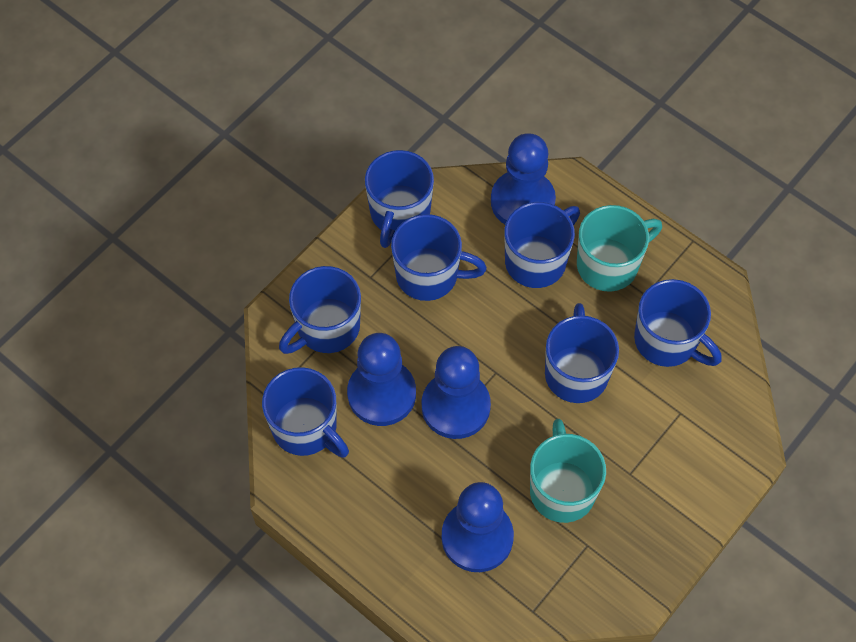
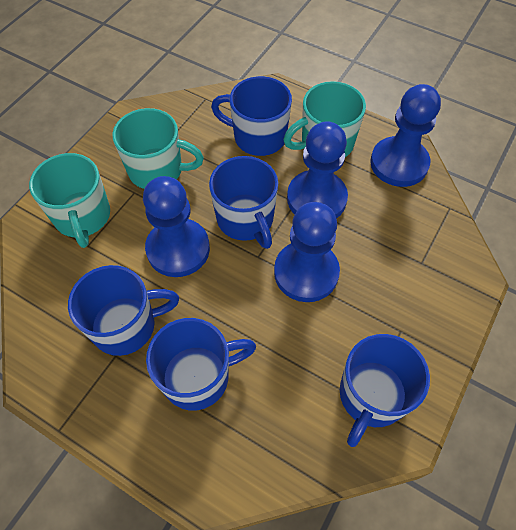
blue mug: 7 -> 5
turquoise mug: 2 -> 3

